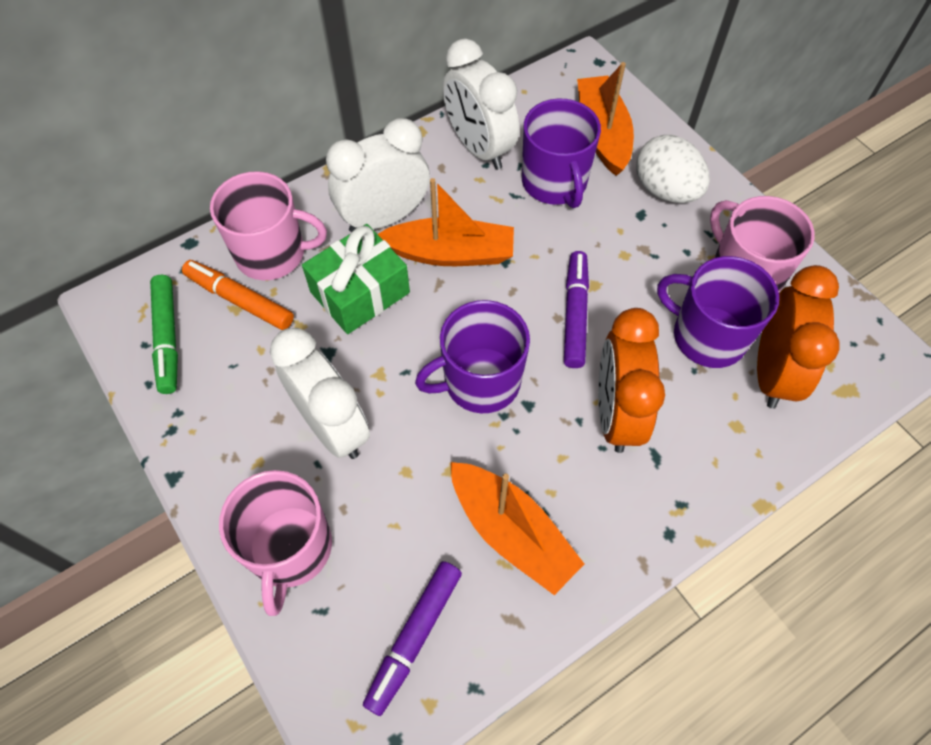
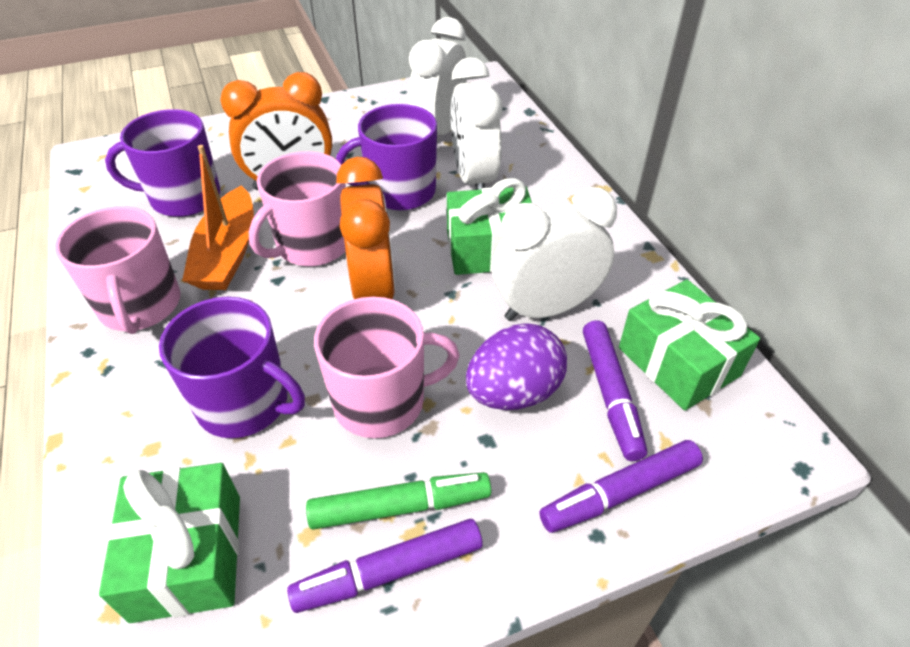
green gift: 1 -> 3
orange boat: 3 -> 1
orange marker: 1 -> 0
purple egg: 0 -> 1
purple marker: 2 -> 3
white egg: 1 -> 0

